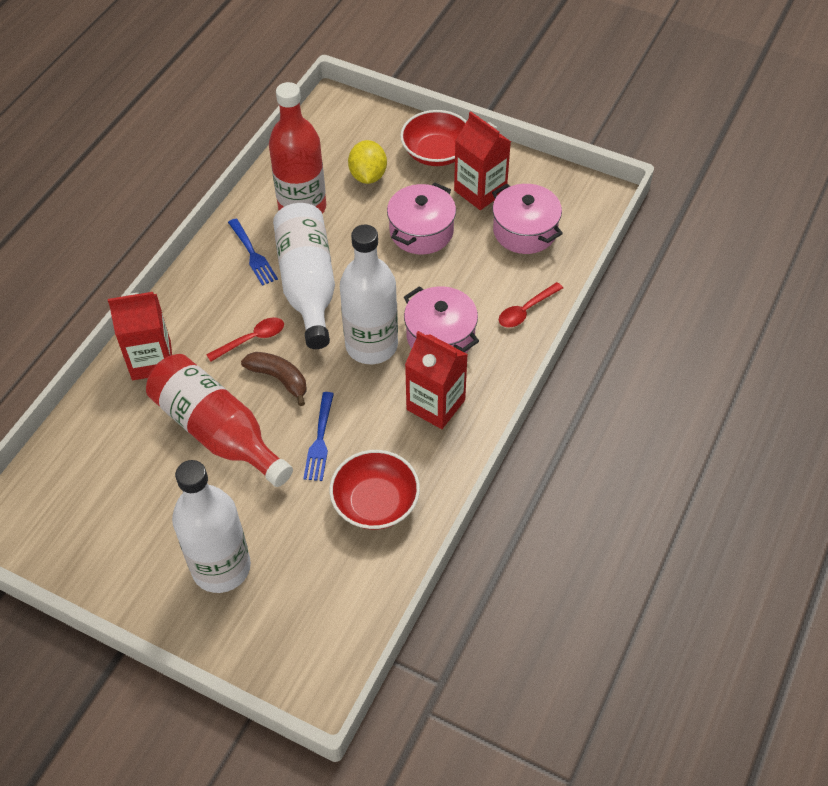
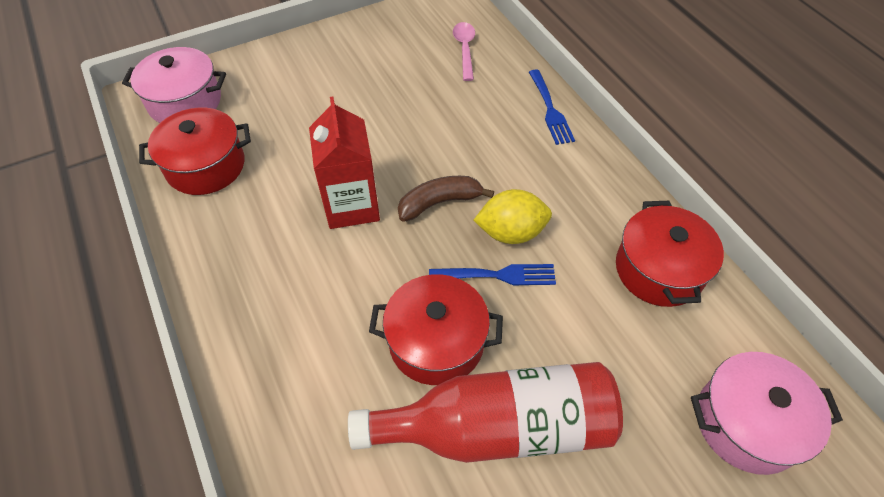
pink pot: 3 -> 2
pink spoon: 0 -> 1
red bottle: 2 -> 1
red bowl: 2 -> 0
red carton: 3 -> 1
red pot: 0 -> 3
red spoon: 2 -> 0
white bottle: 3 -> 0

